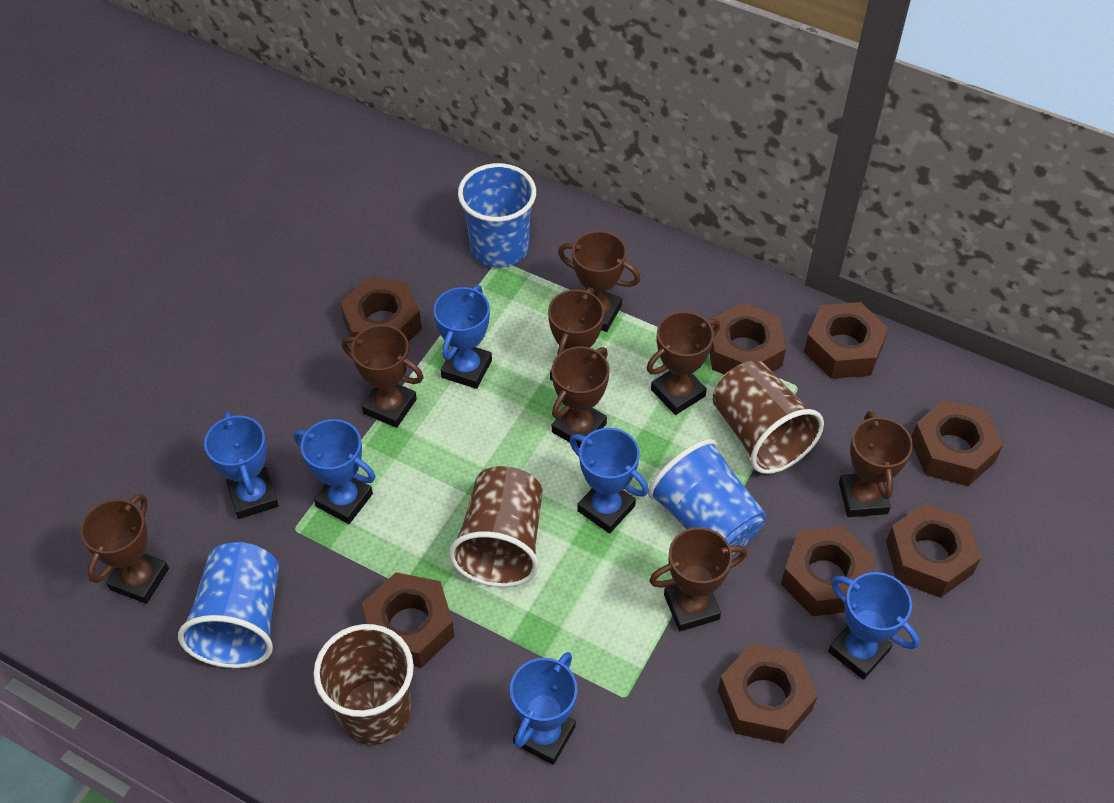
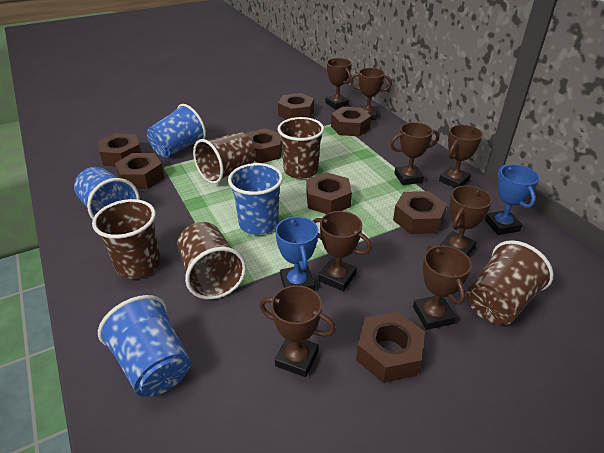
blue cup: 3 -> 4
blue trophy: 6 -> 2
brown cup: 3 -> 5

